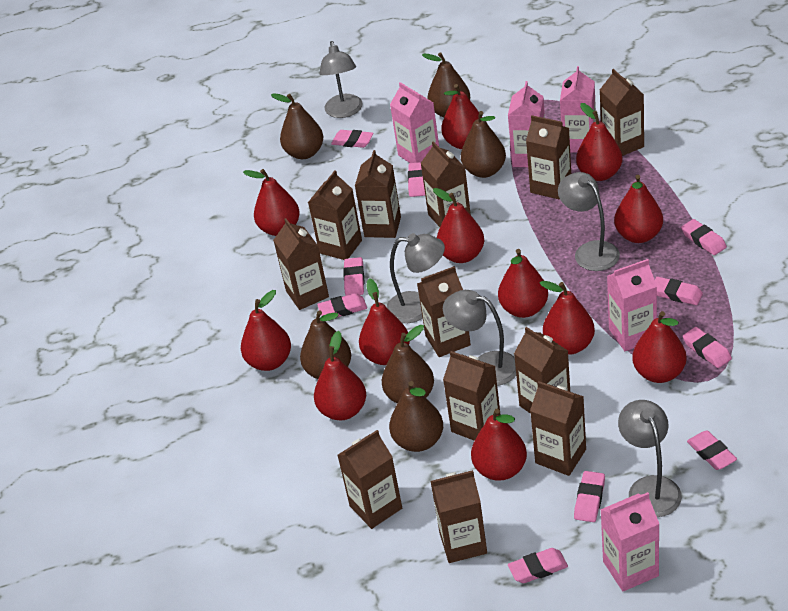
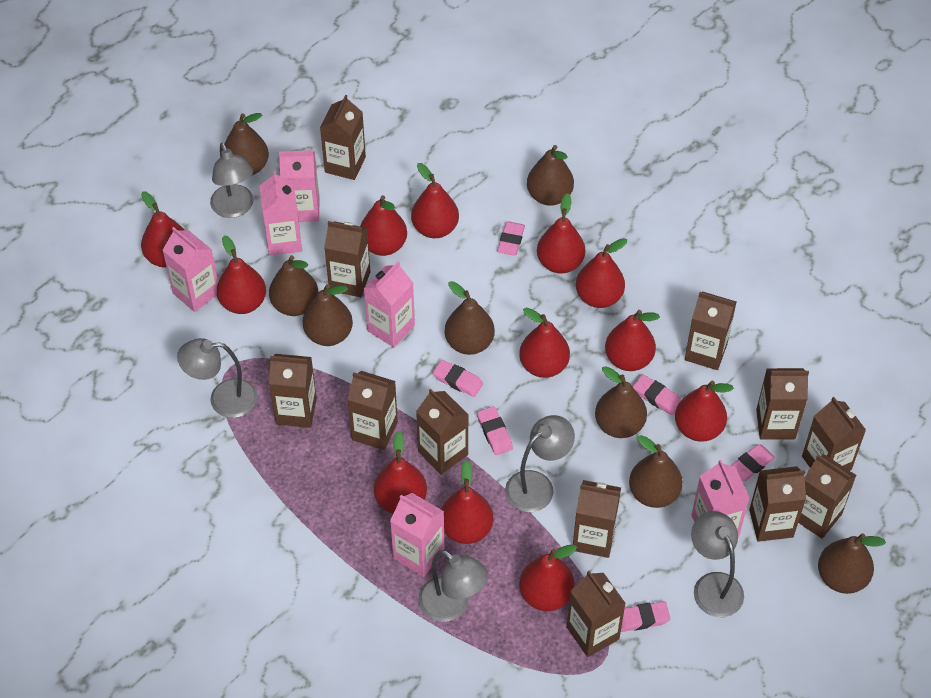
brown pear: 6 -> 8
pink carton: 5 -> 6
pink eraser: 10 -> 6

